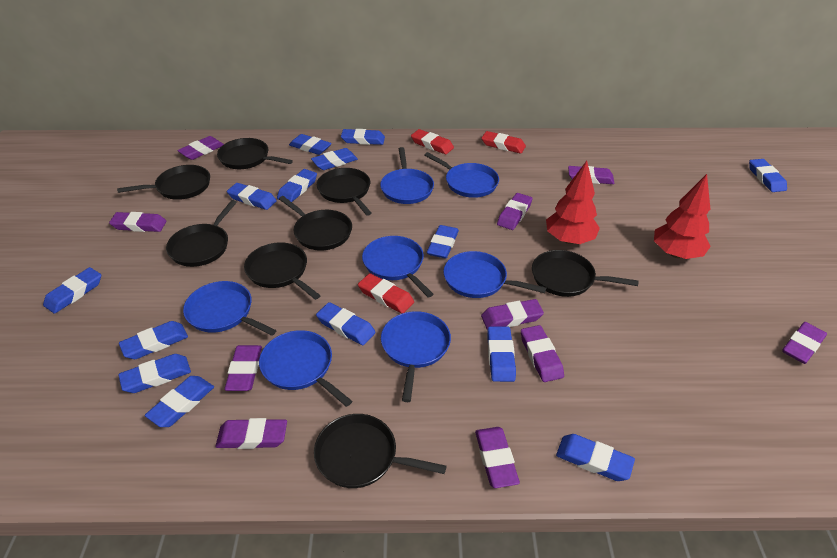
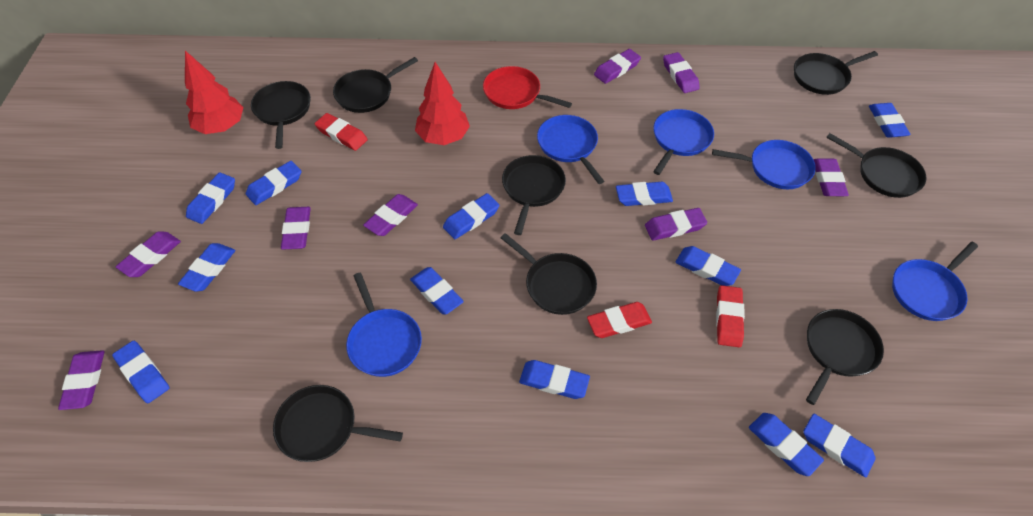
blue eraser: 14 -> 12
blue pan: 7 -> 5
purple eraser: 10 -> 8
red pan: 0 -> 1

